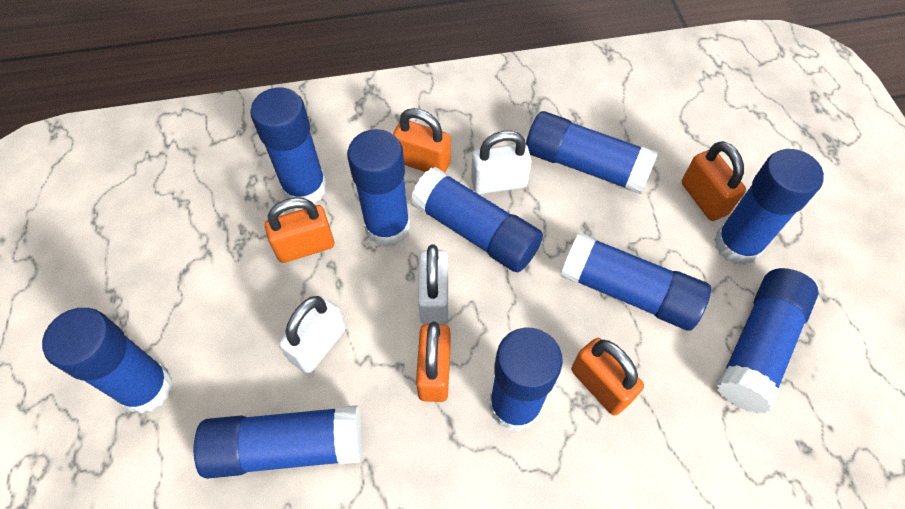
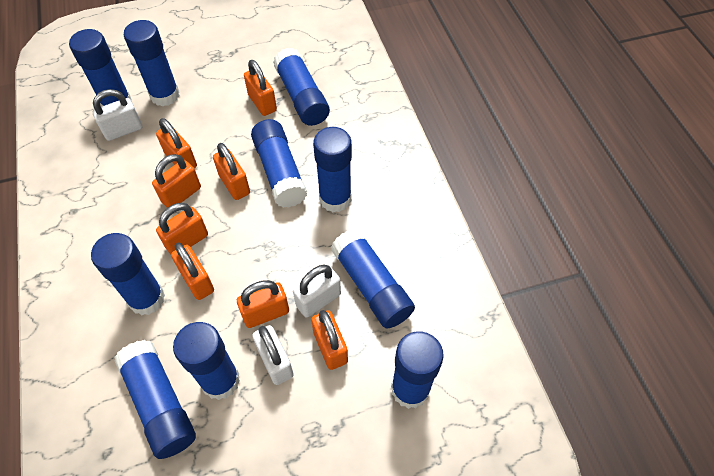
orange padlock: 5 -> 8

